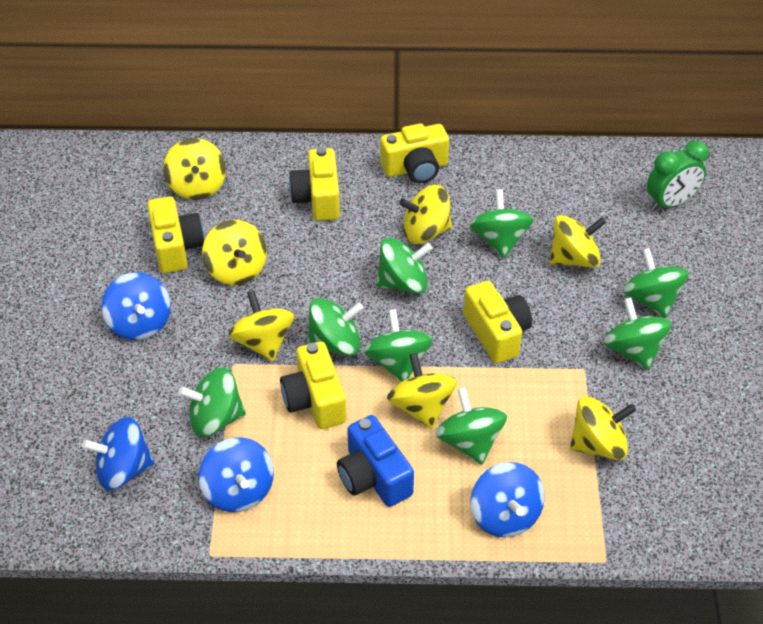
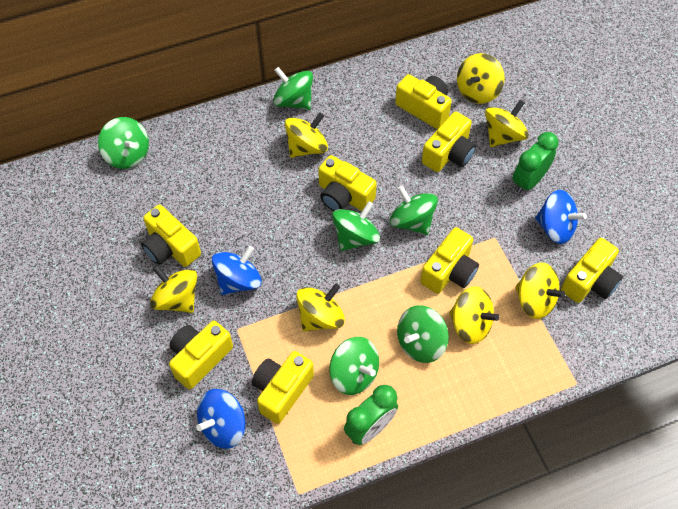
blue camera: 1 -> 0
blue spinning top: 4 -> 3
green clock: 1 -> 2
green spinning top: 8 -> 6
yellow camera: 5 -> 8

